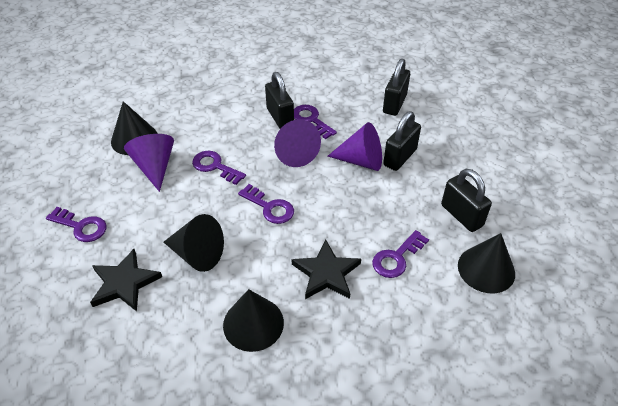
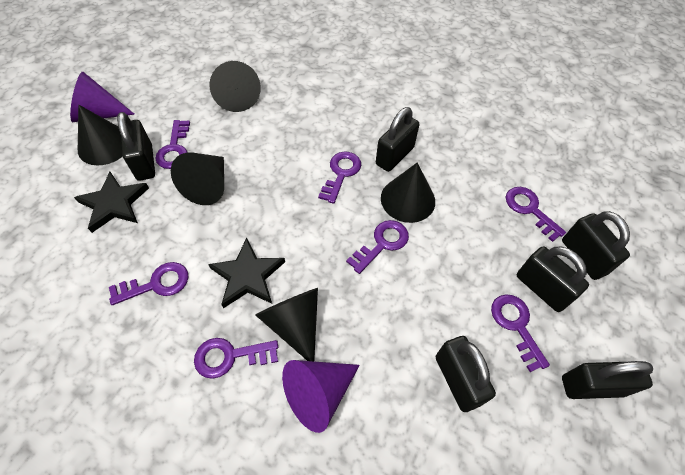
black cone: 4 -> 5
black padlock: 4 -> 6
purple cone: 3 -> 2
purple key: 5 -> 7

